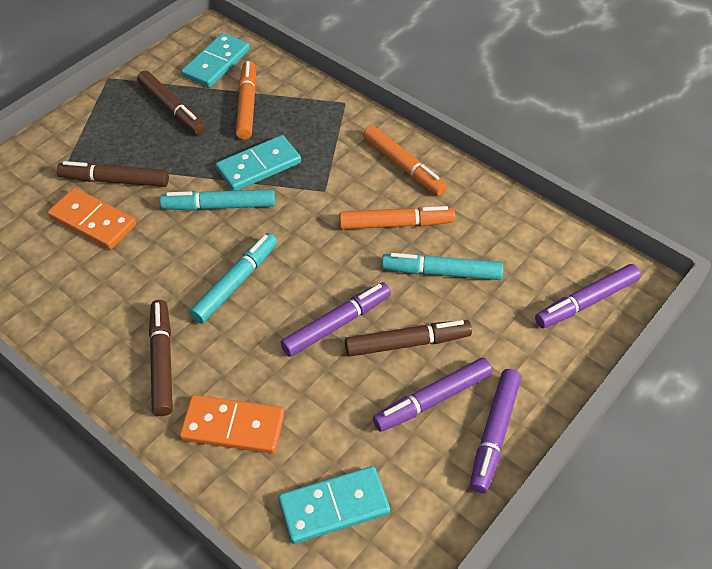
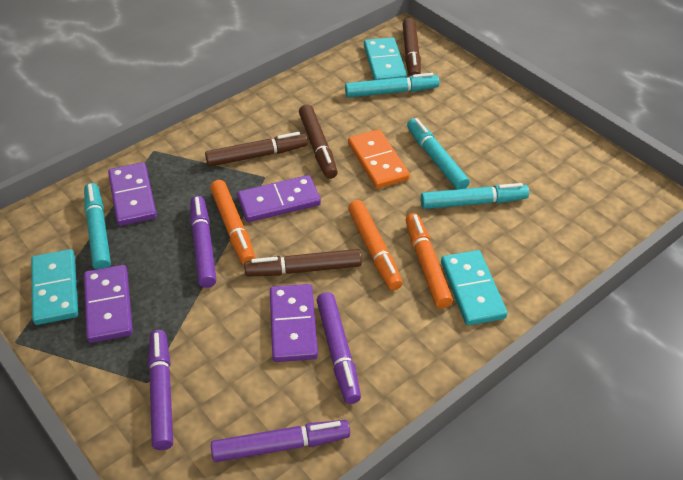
orange domino: 2 -> 1
purple domino: 0 -> 4
turquoise marker: 3 -> 4

